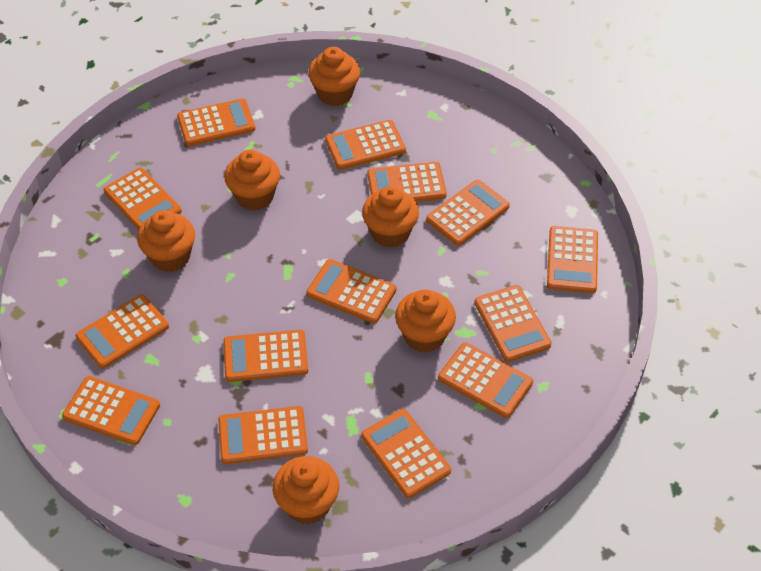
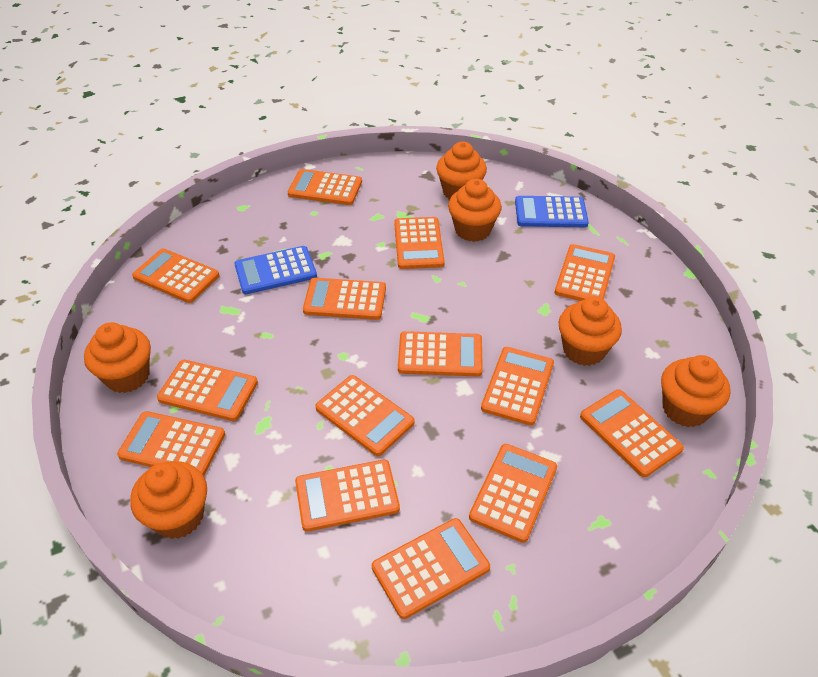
blue calculator: 0 -> 2

